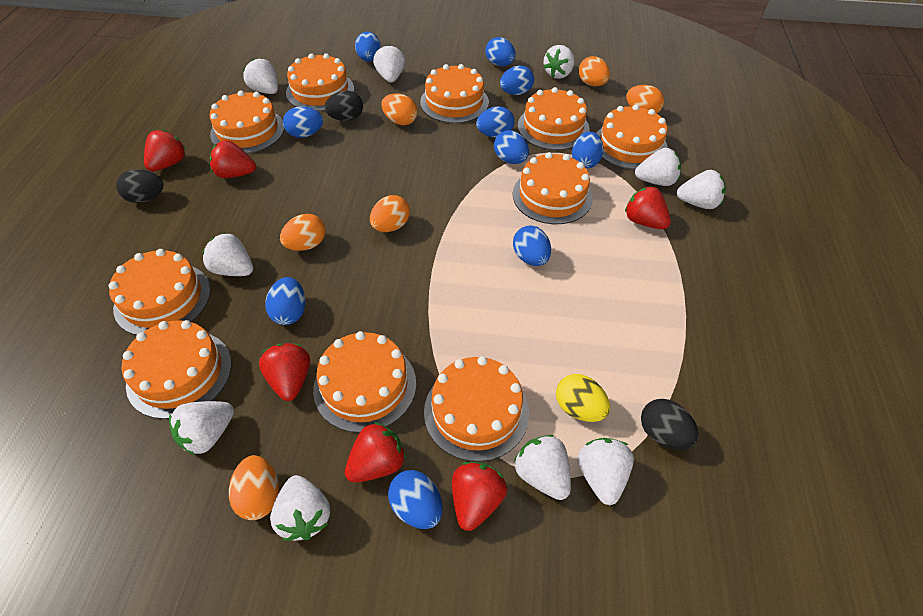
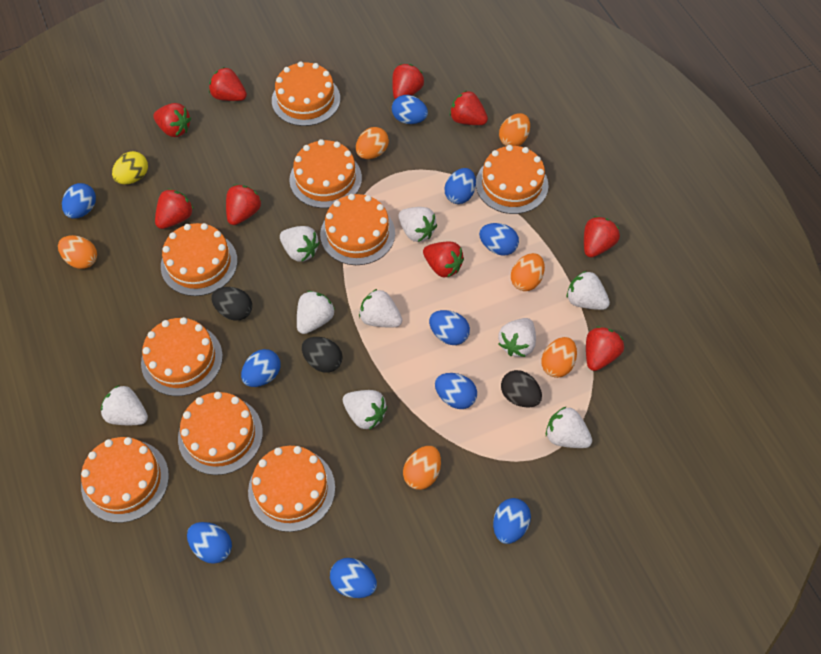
orange cake: 10 -> 9
red strawberry: 6 -> 9
white strawberry: 10 -> 9

